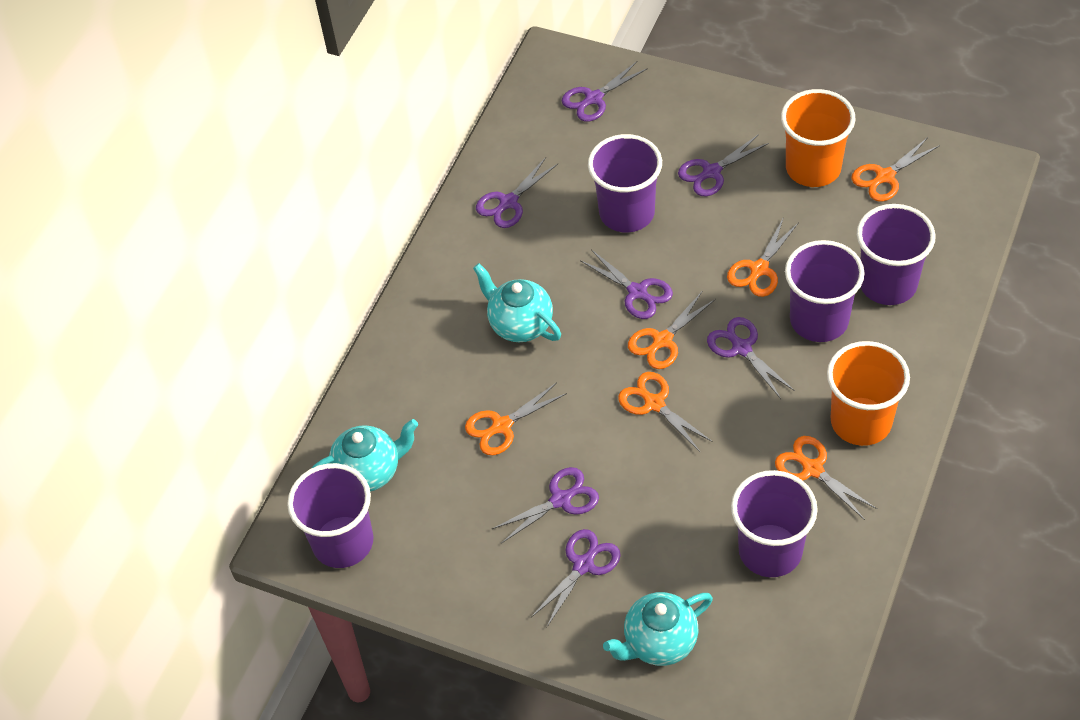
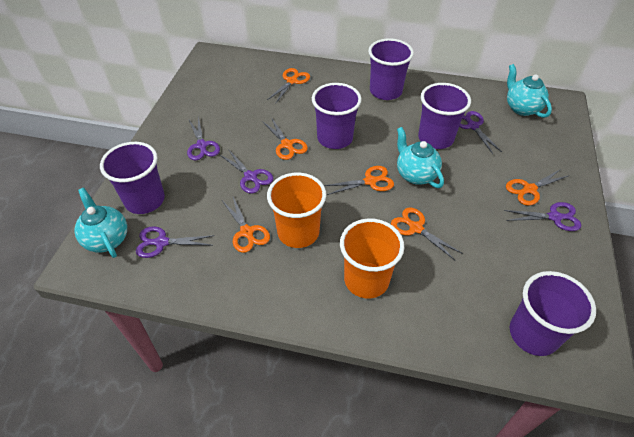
purple scissors: 7 -> 5

